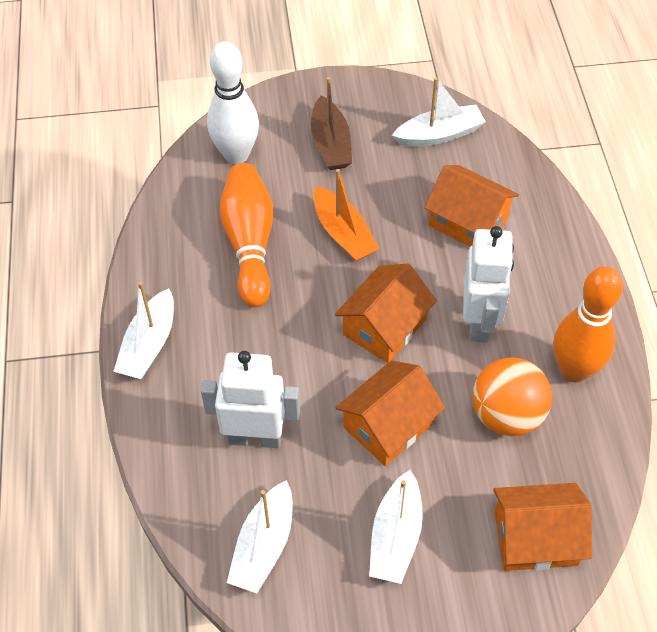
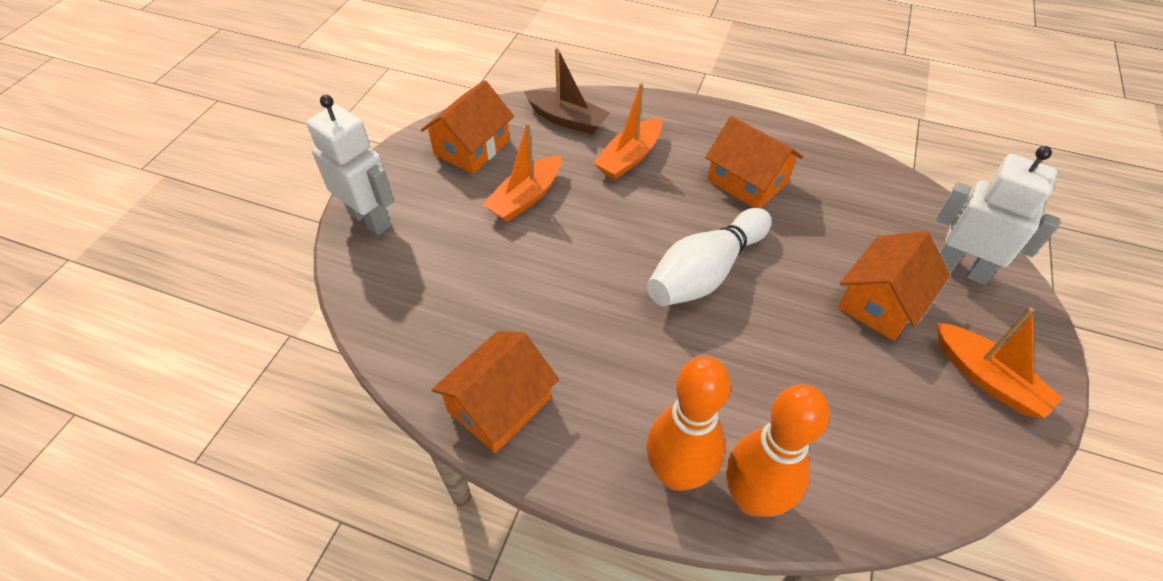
orange ball: 1 -> 0
orange boat: 1 -> 3
white boat: 4 -> 0

